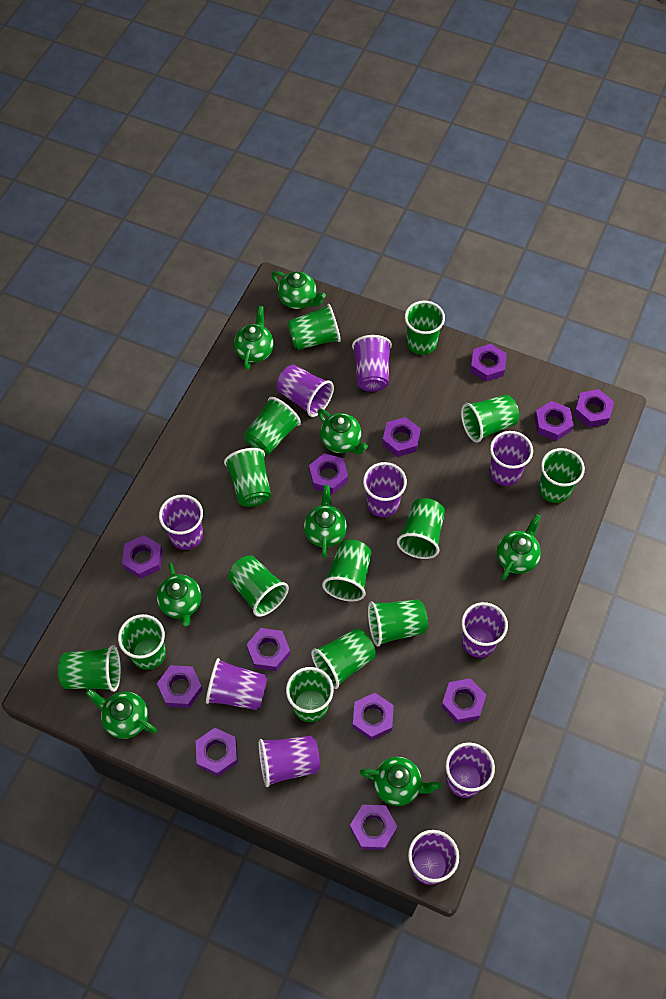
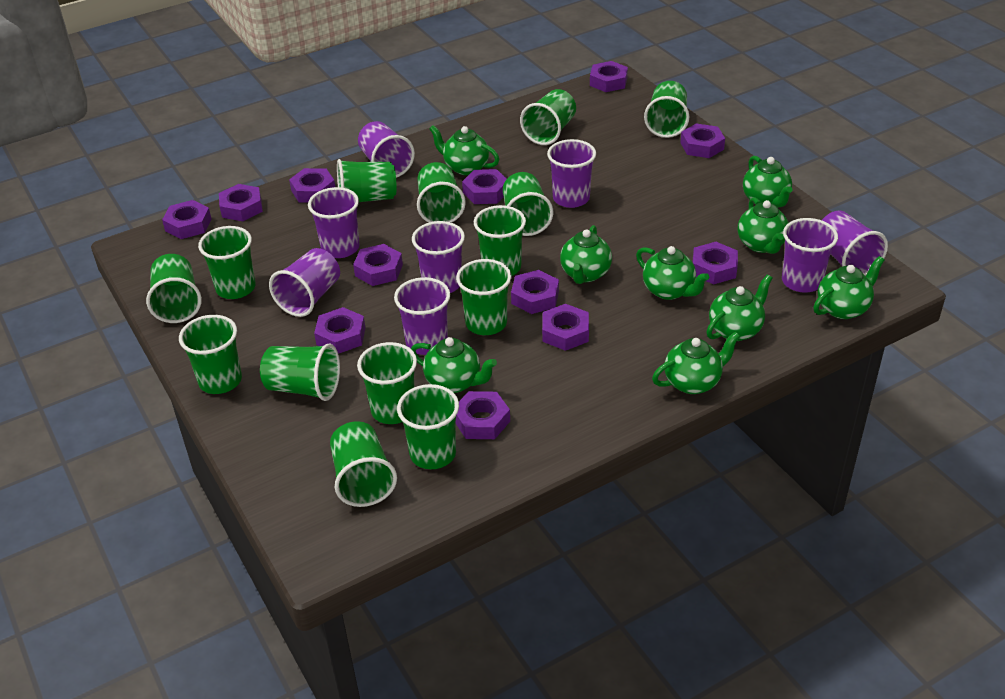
green teapot: 8 -> 9
purple cup: 10 -> 8

